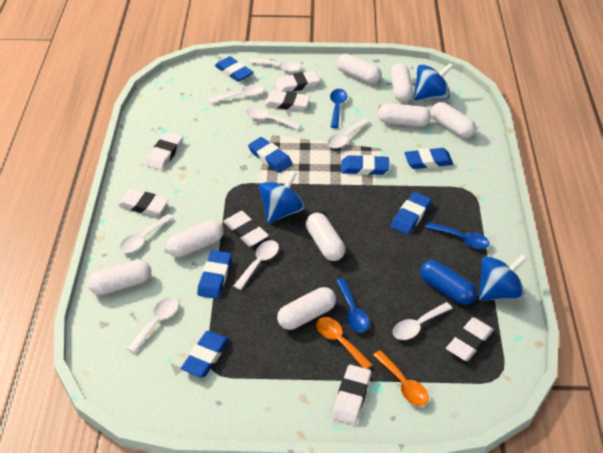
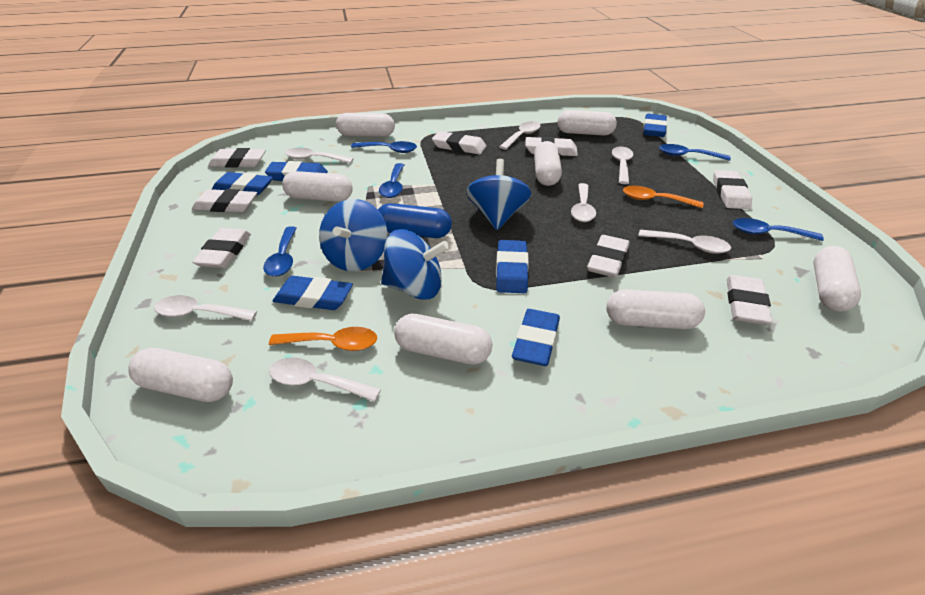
blue eraser: 7 -> 6
blue spoon: 3 -> 5
white eraser: 7 -> 8
white spoon: 8 -> 7

